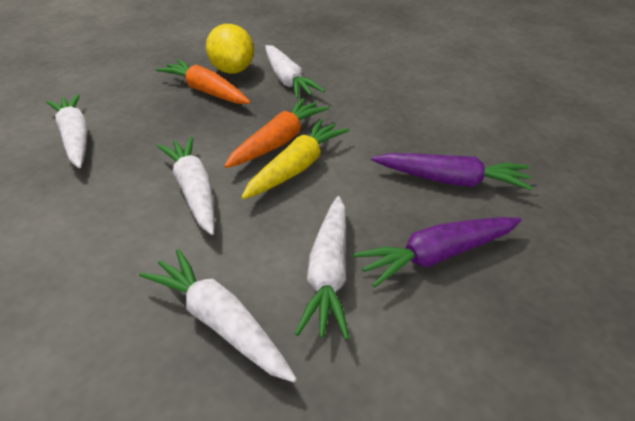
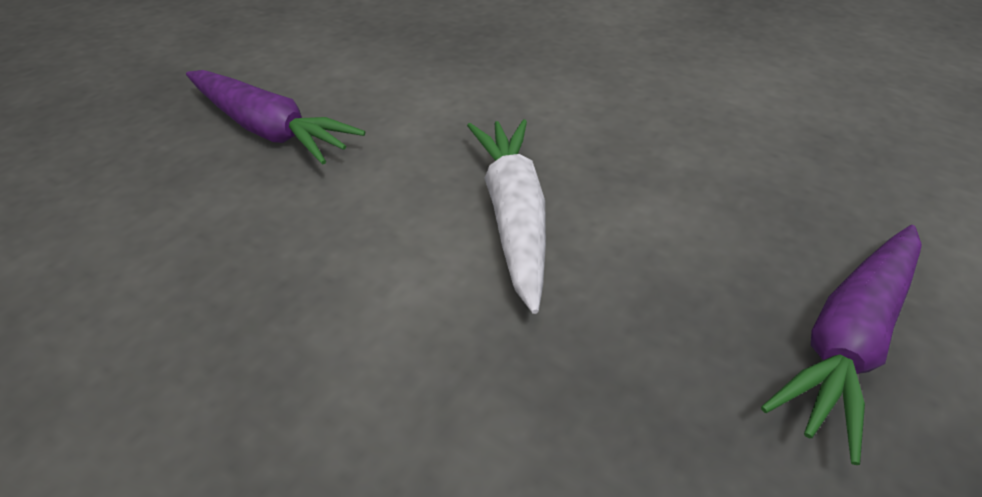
orange carrot: 2 -> 0
white carrot: 5 -> 1
yellow carrot: 1 -> 0
yellow lemon: 1 -> 0

